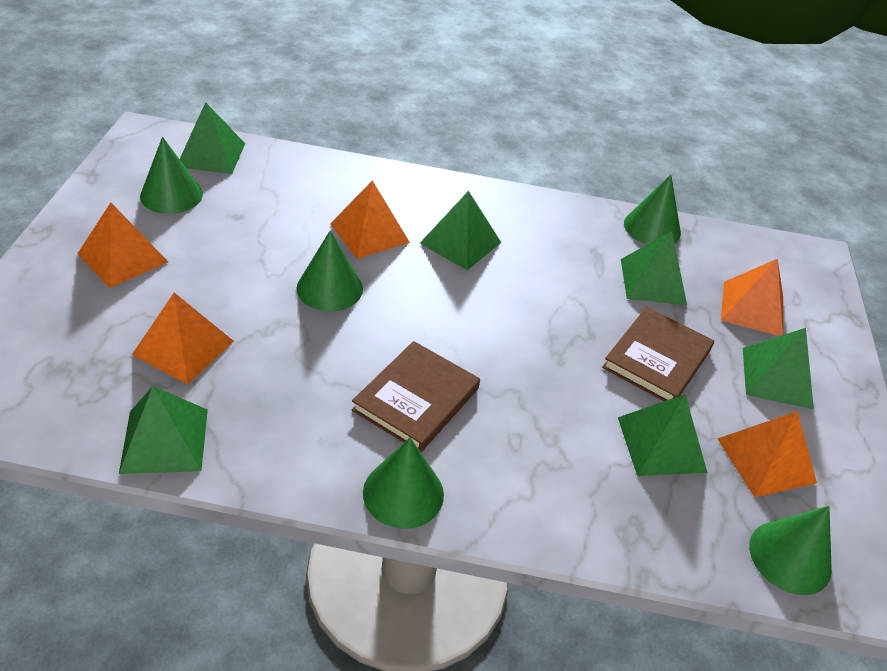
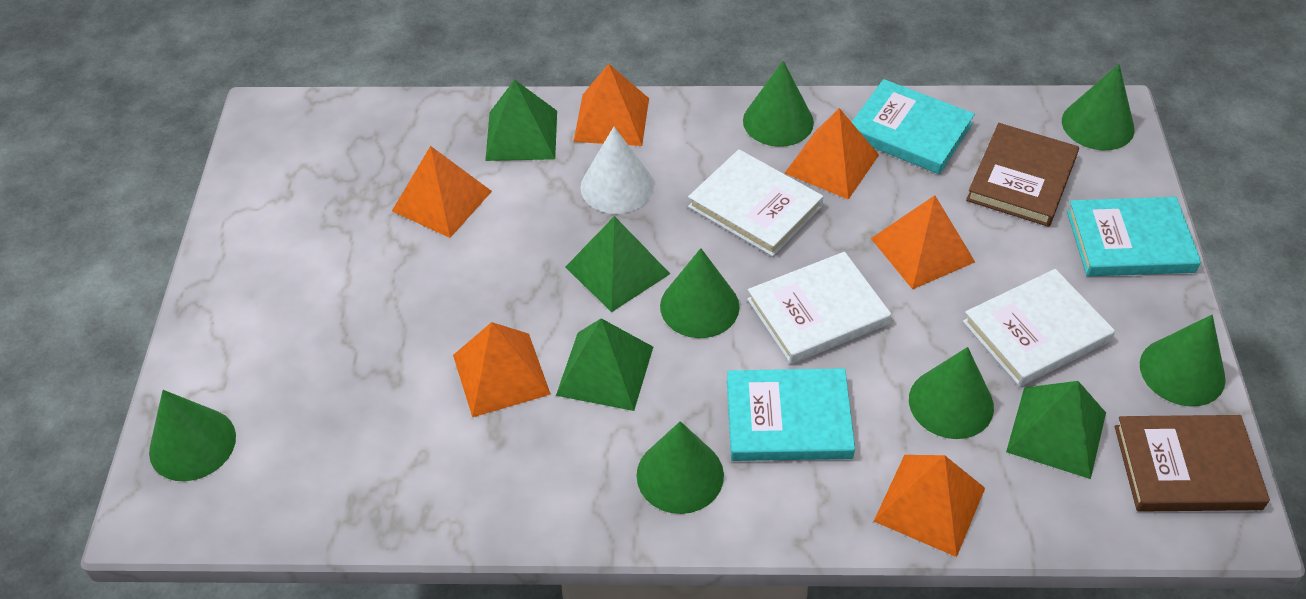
green cone: 5 -> 7
green pyramid: 6 -> 4
orange pyramid: 5 -> 6
turquoise book: 0 -> 3
white book: 0 -> 3
white cone: 0 -> 1

